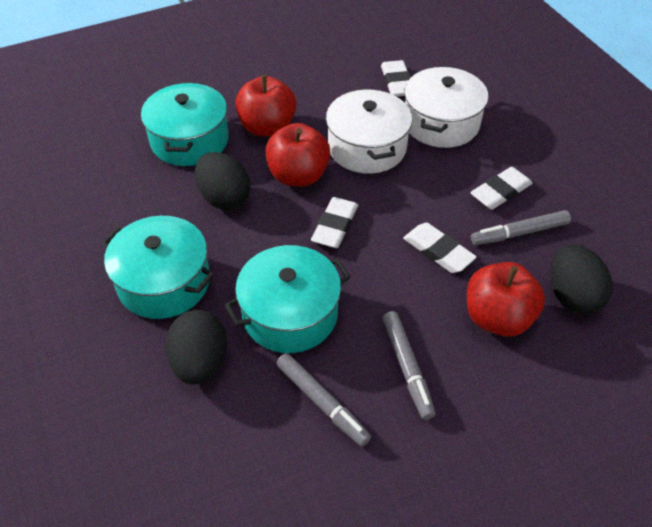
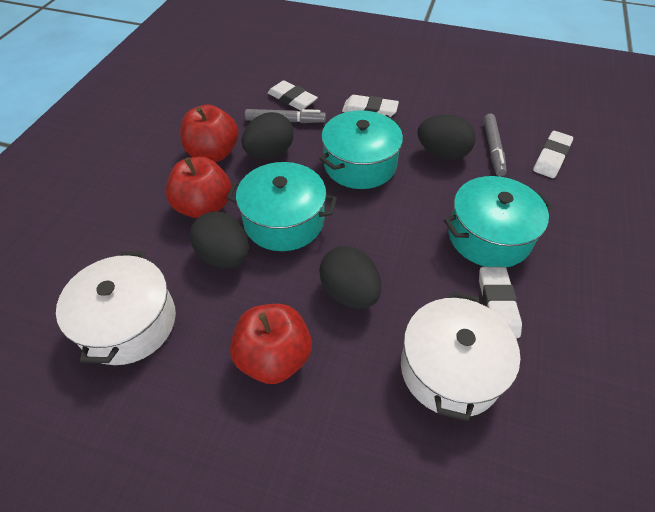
black egg: 3 -> 4
grey marker: 3 -> 2

